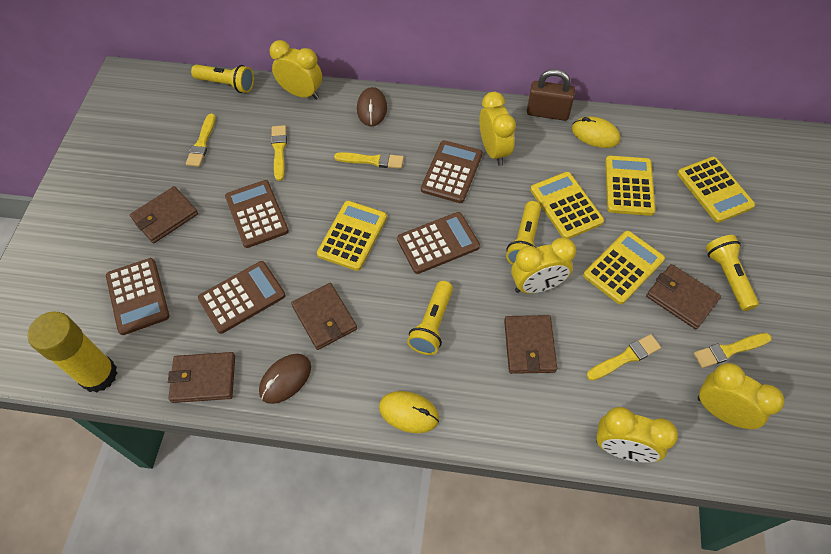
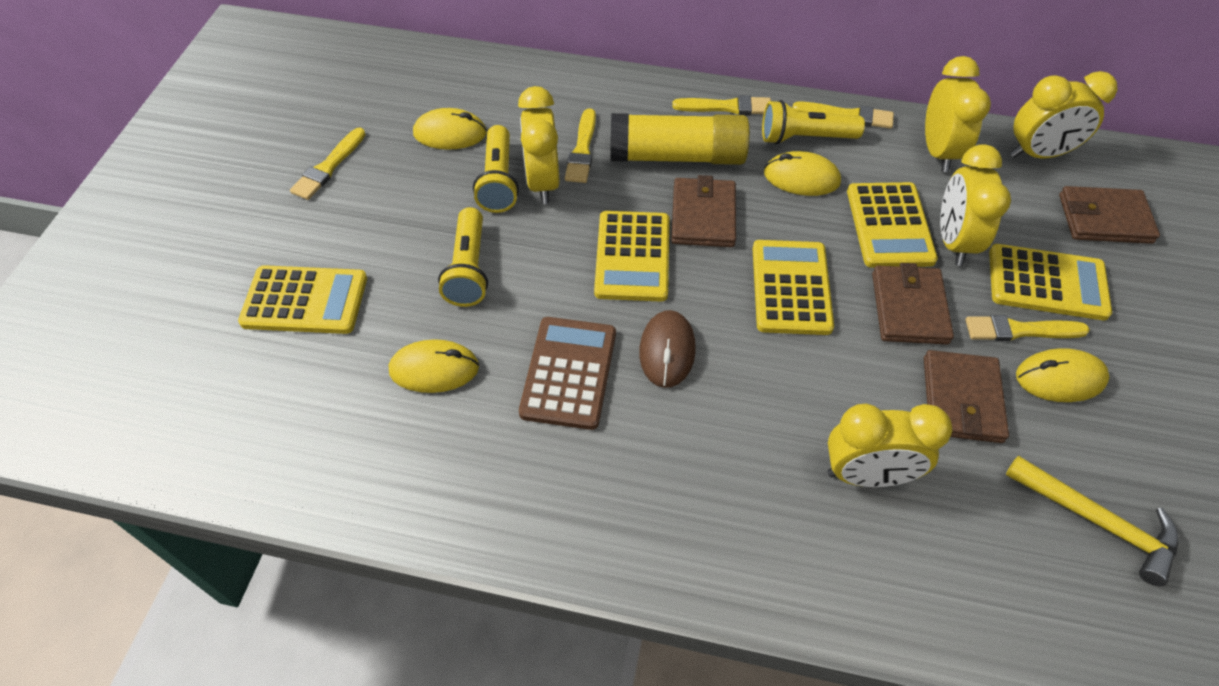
brown calculator: 5 -> 1
brown mouse: 2 -> 1
brown padlock: 1 -> 0
brown wallet: 5 -> 4
yellow flashlight: 4 -> 3
yellow hammer: 0 -> 1
yellow mouse: 2 -> 4

